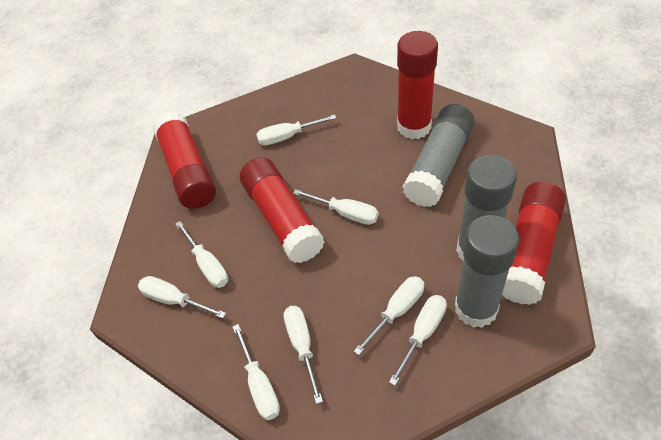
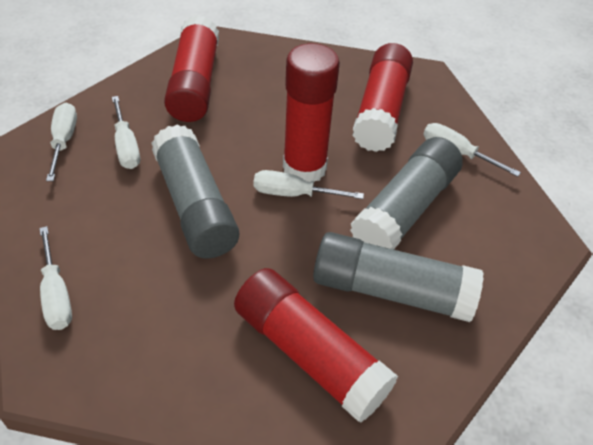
white screwdriver: 8 -> 5

